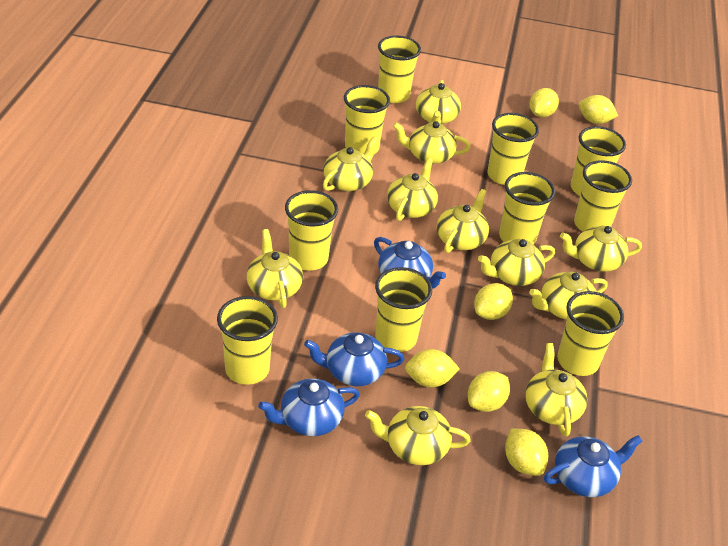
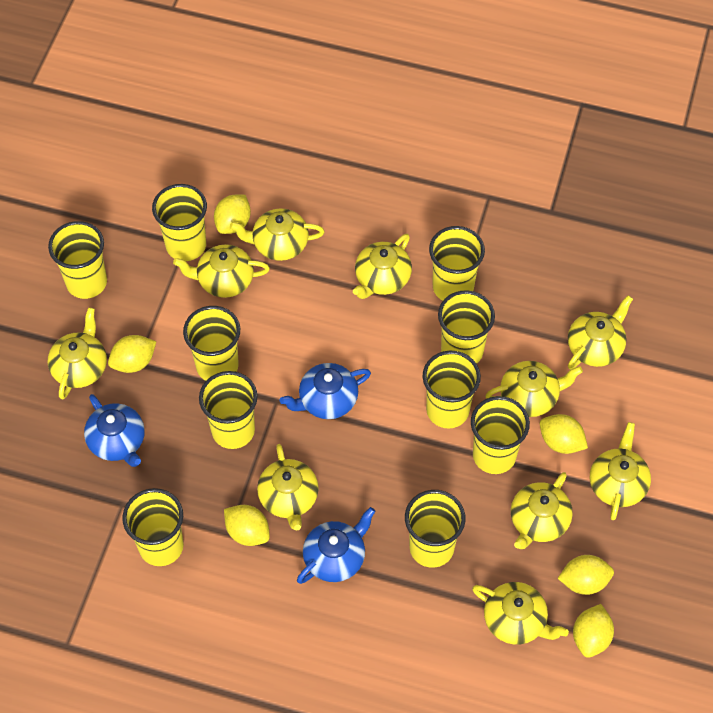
blue teapot: 4 -> 3
yellow teapot: 11 -> 10

